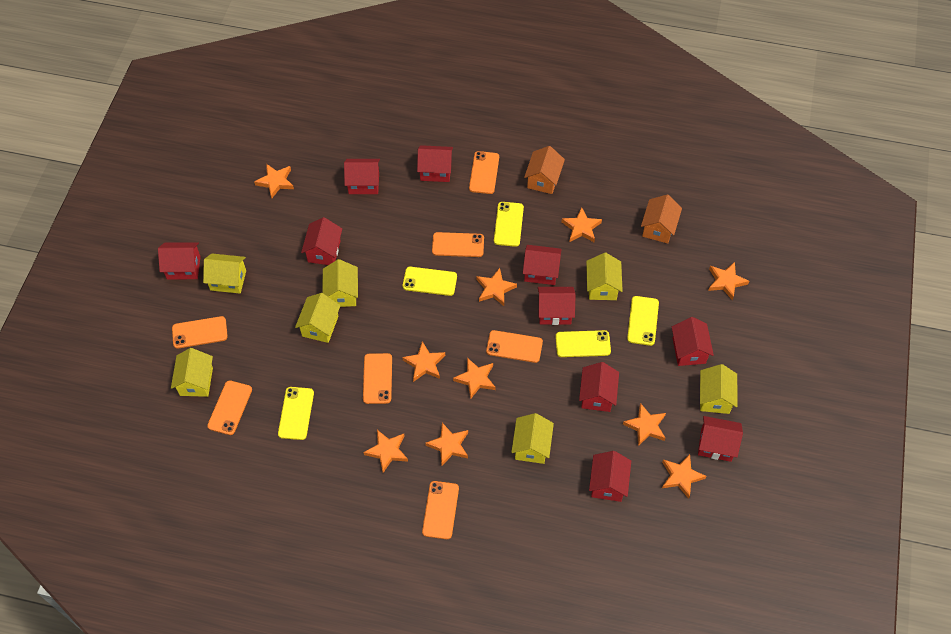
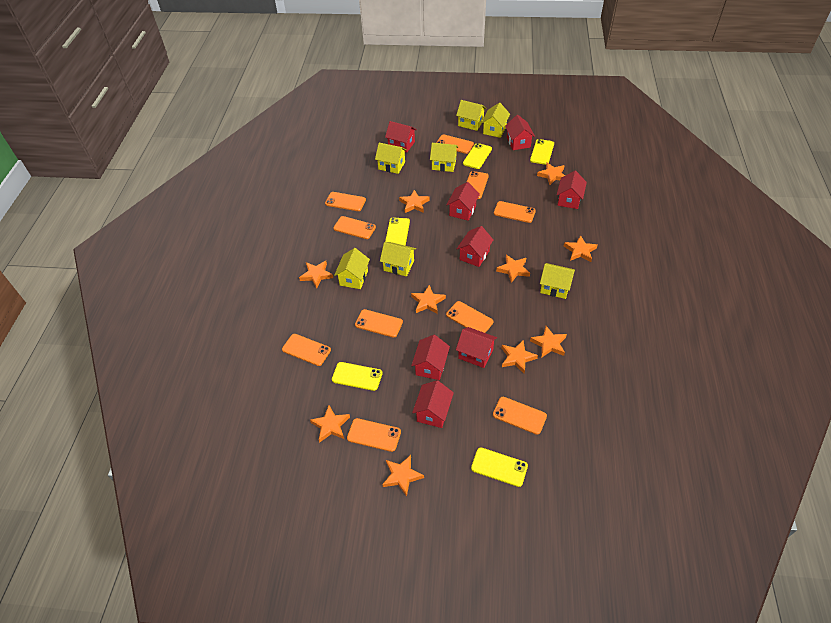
orange house: 2 -> 0
orange phone: 7 -> 10
red house: 10 -> 8

